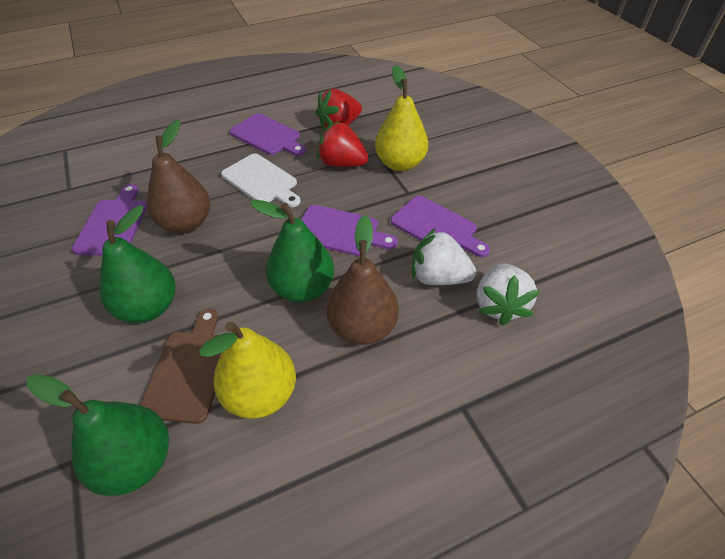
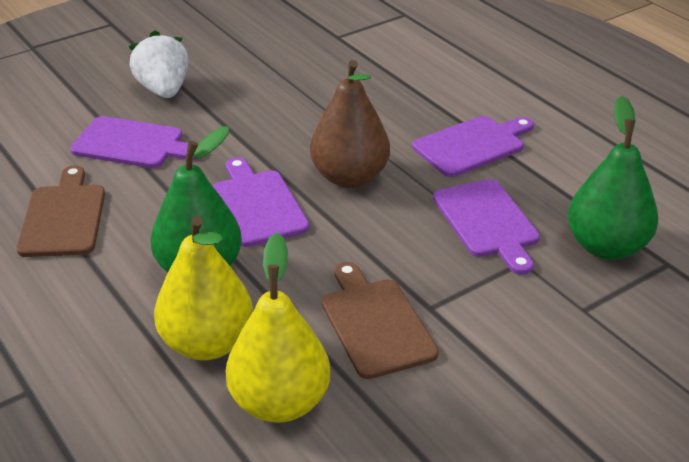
brown cutting board: 1 -> 2
brown pear: 2 -> 1
green pear: 3 -> 2
red strawberry: 2 -> 0
white cutting board: 1 -> 0
white strawberry: 2 -> 1

